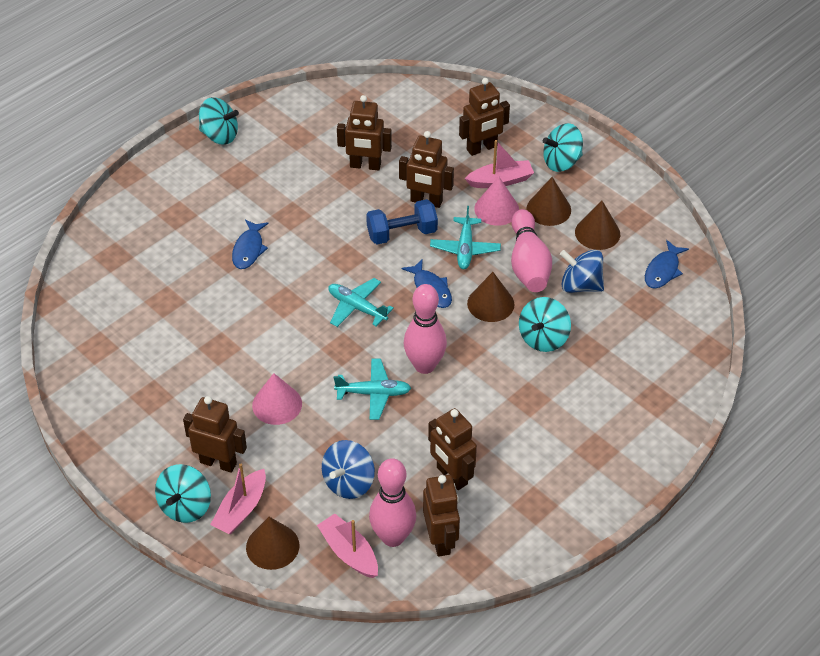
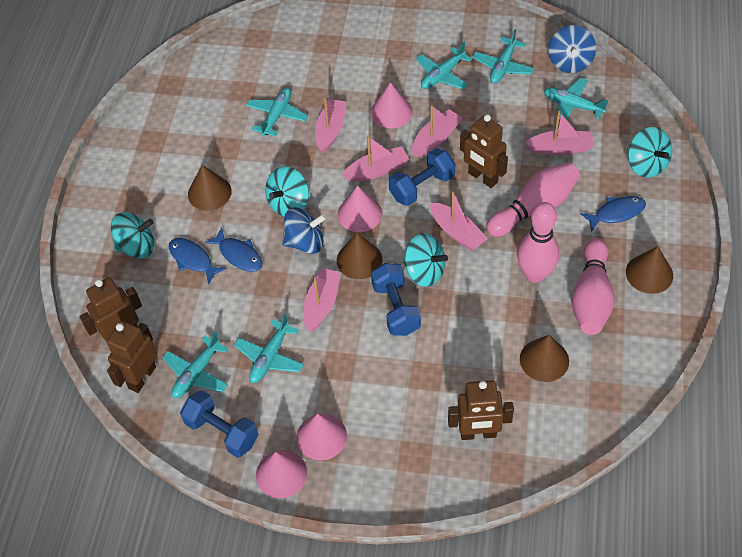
blue dumbbell: 1 -> 3
brown robot: 6 -> 4
pink boat: 3 -> 6
pink cone: 2 -> 4
turquoise plane: 3 -> 6

